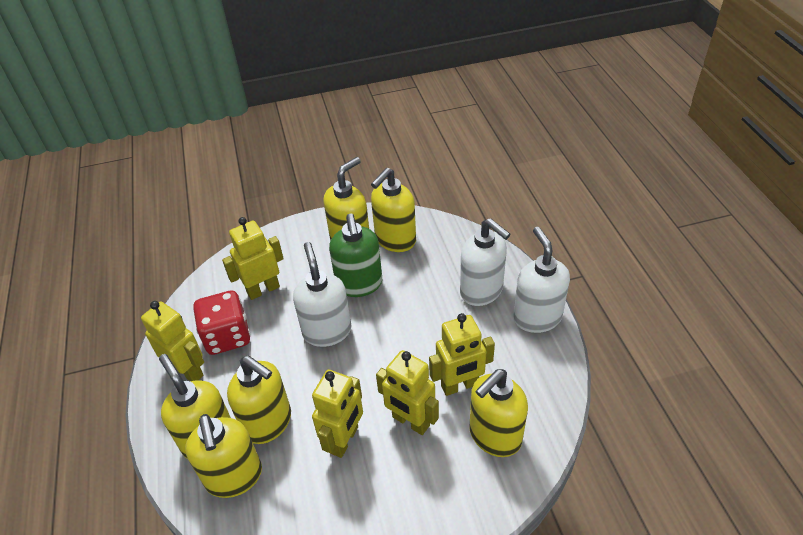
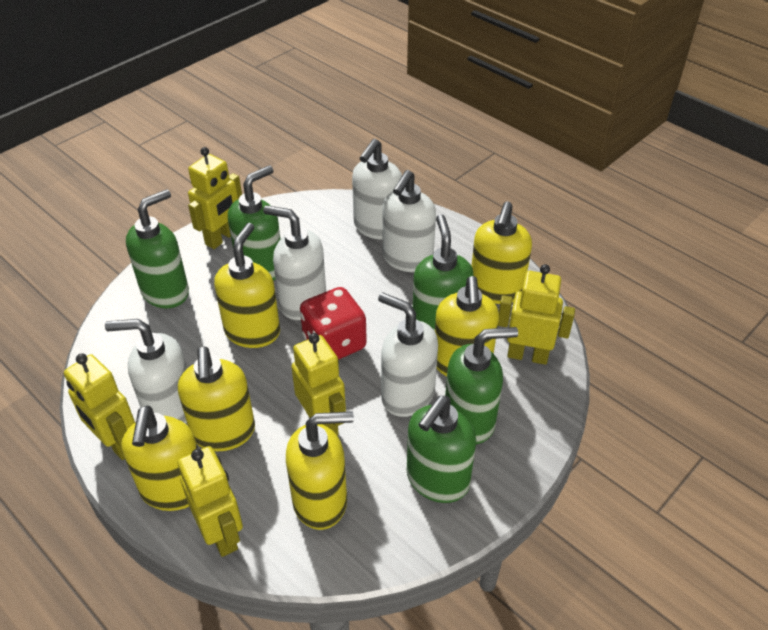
green soap dispenser: 1 -> 5
white soap dispenser: 3 -> 5

